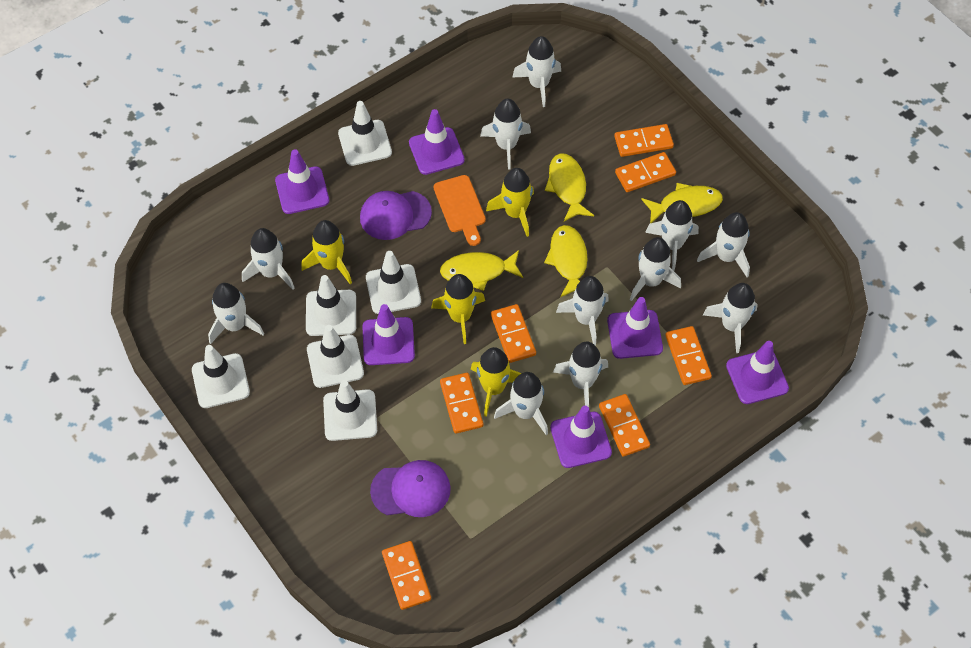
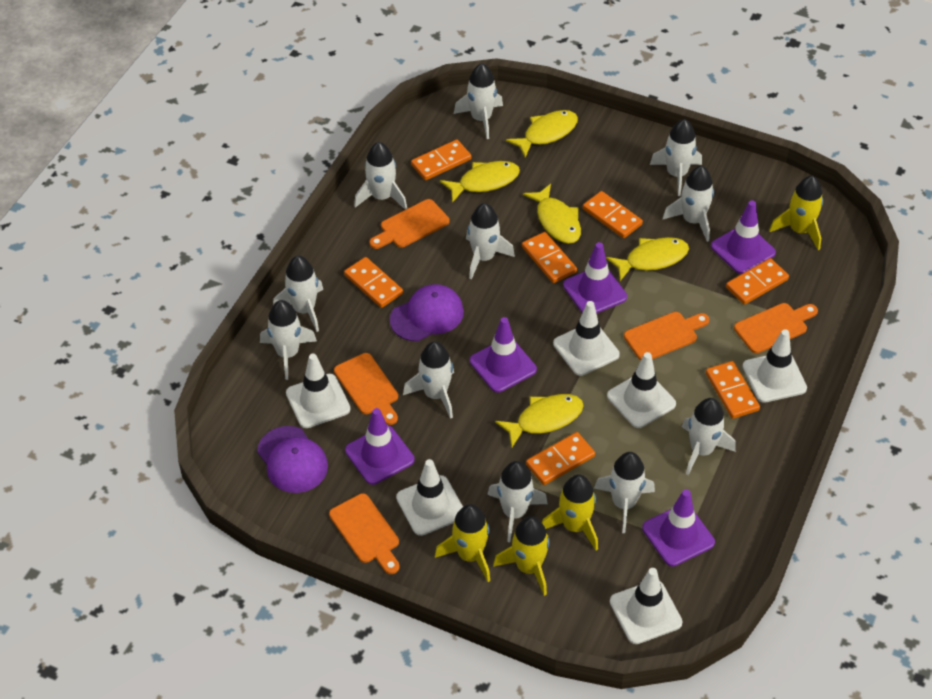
orange cutting board: 1 -> 5
purple traffic cone: 6 -> 5
yellow fish: 4 -> 5

